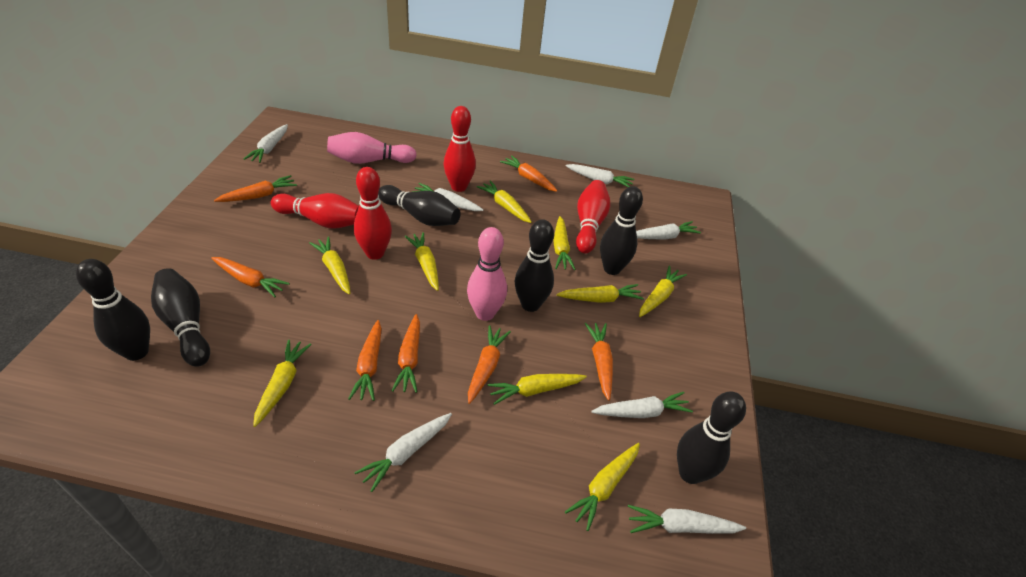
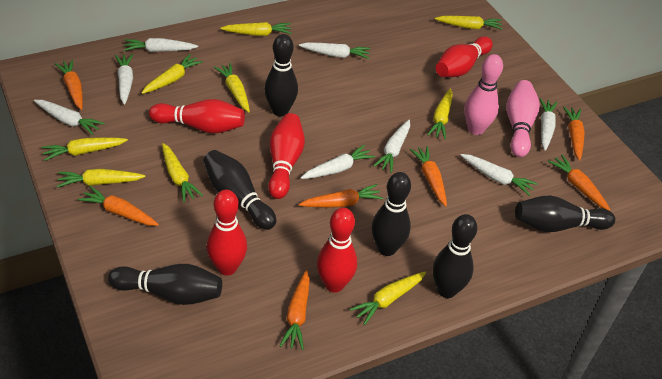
red bowling pin: 4 -> 5
white carrot: 7 -> 8

